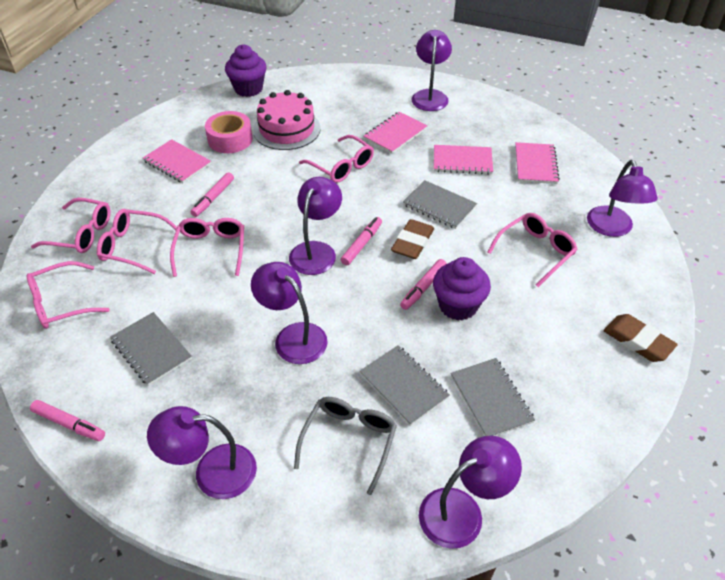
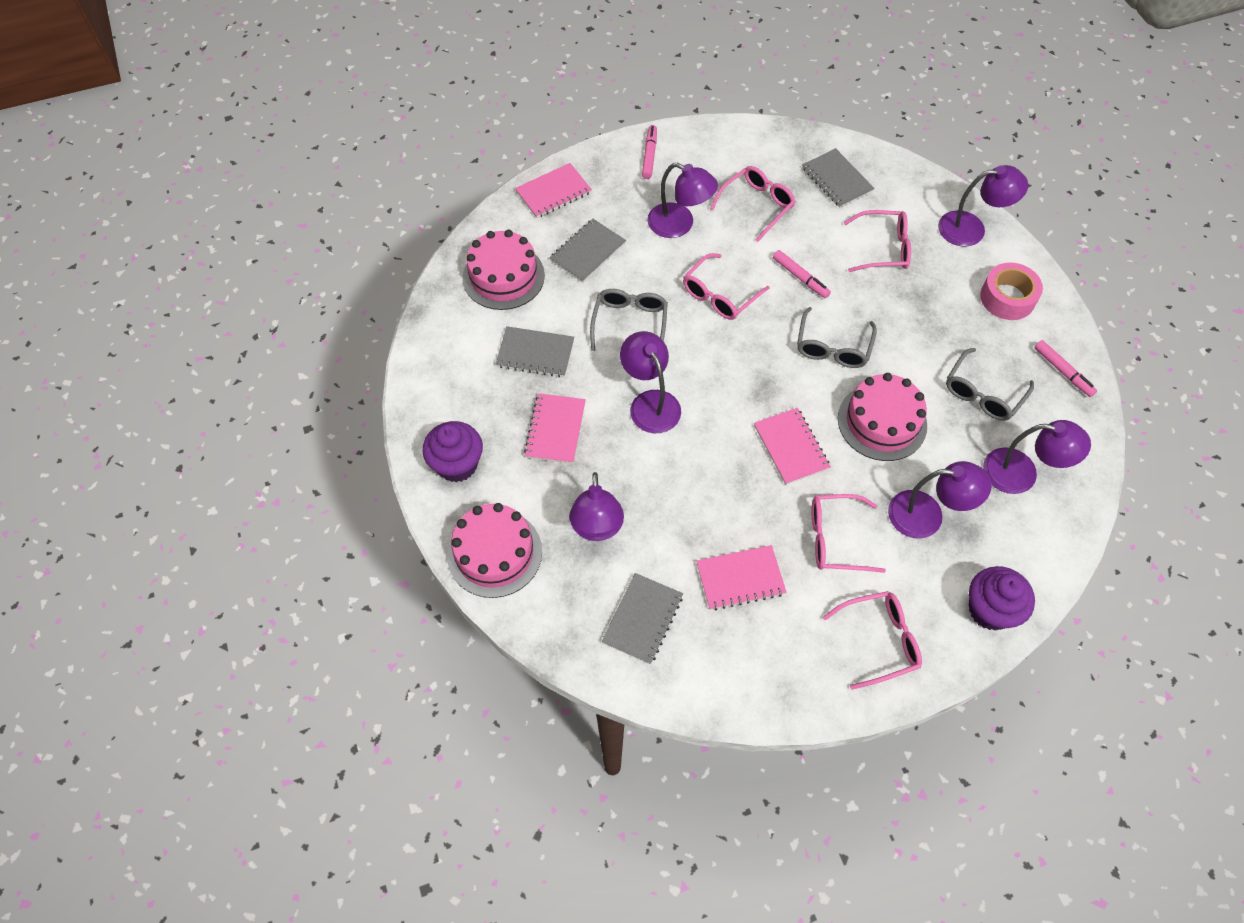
brown eraser: 2 -> 0
grey glasses: 1 -> 3
pink cake: 1 -> 3
pink glasses: 6 -> 5
pink marker: 4 -> 3

